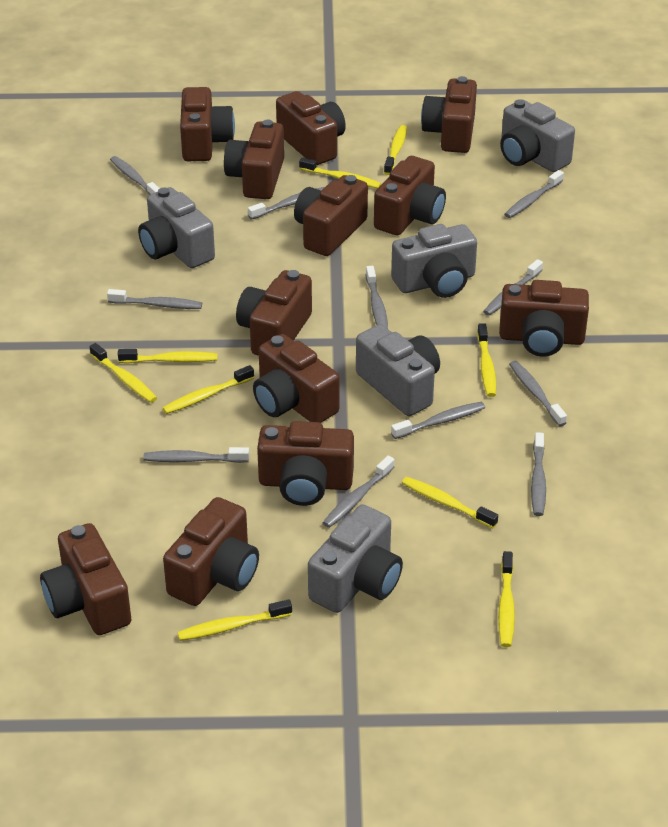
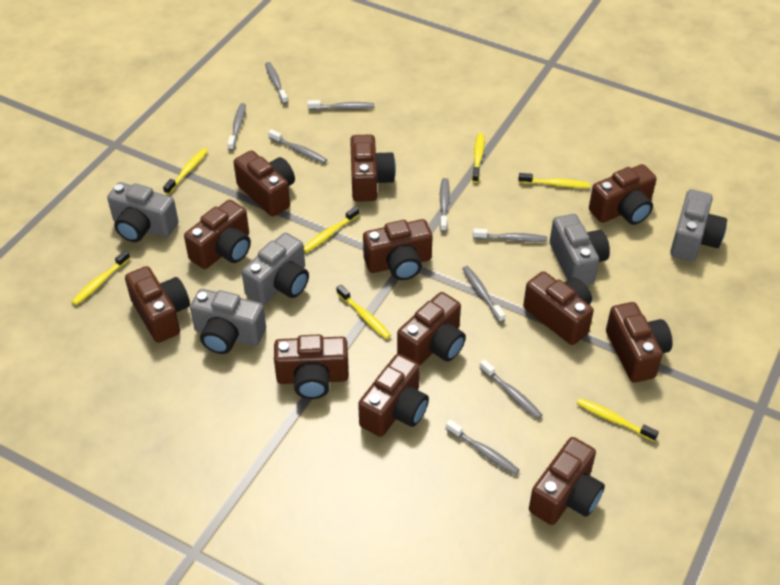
grey toothbrush: 11 -> 9
yellow toothbrush: 9 -> 7

